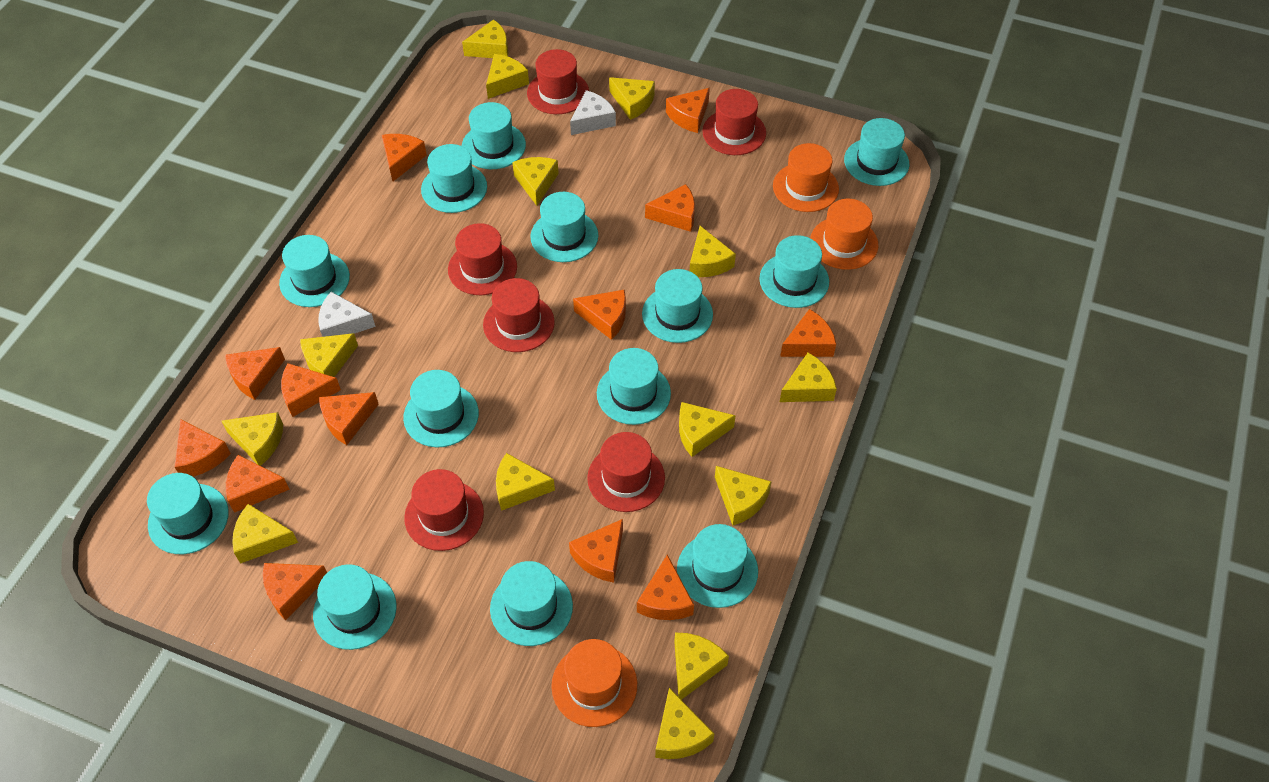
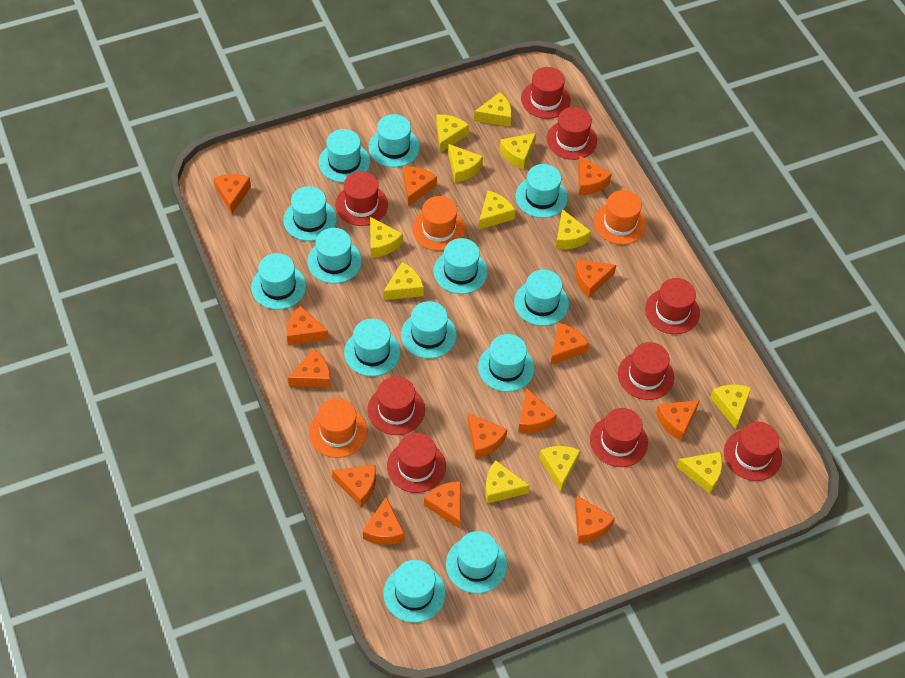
orange cheese: 13 -> 14
red hat: 6 -> 9
white cheese: 2 -> 0
yellow cheese: 14 -> 12

